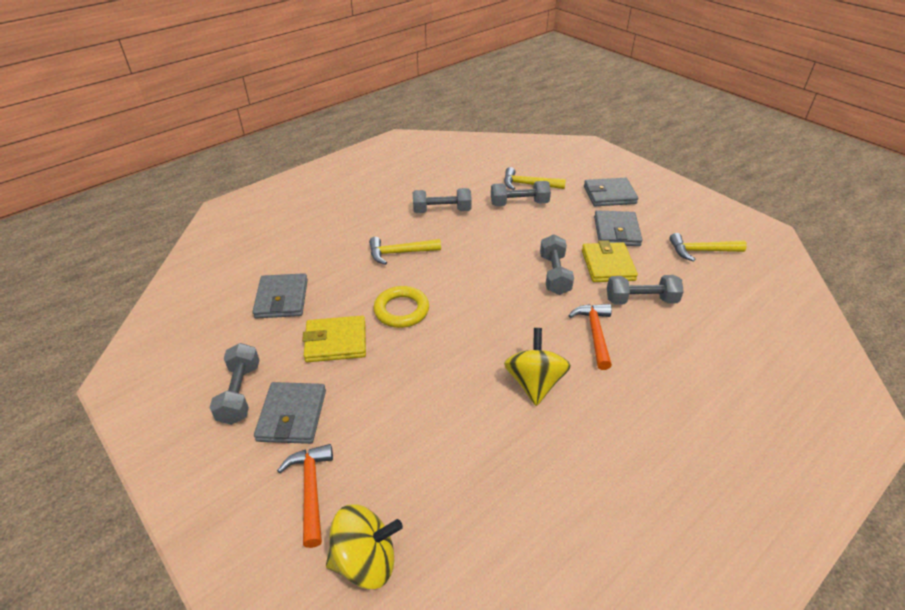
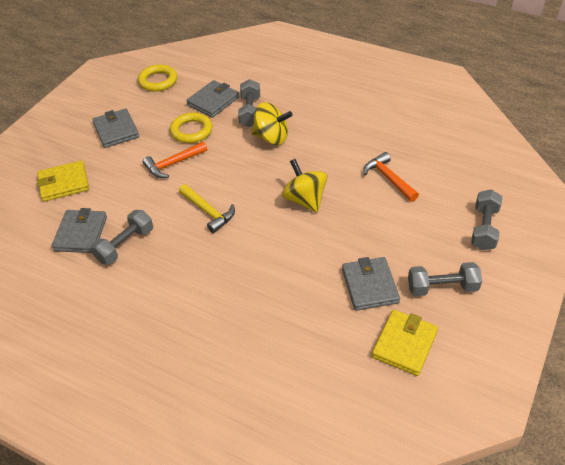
grey dumbbell: 5 -> 4
yellow hammer: 3 -> 1
yellow ring: 1 -> 2

